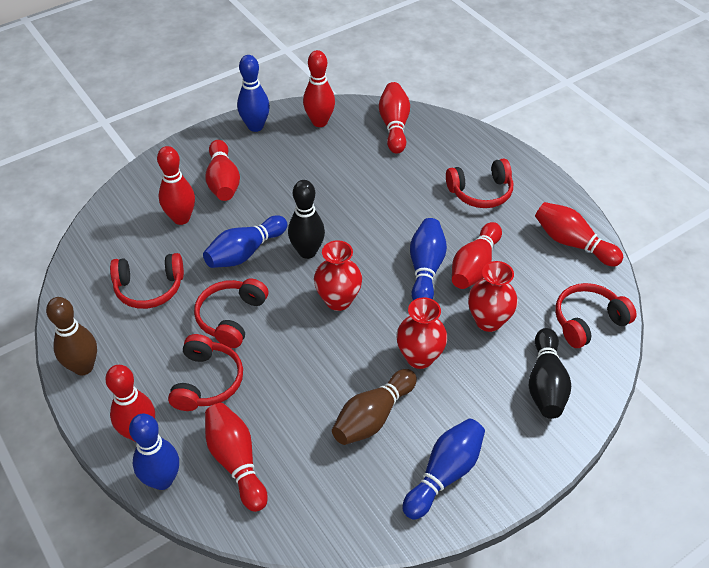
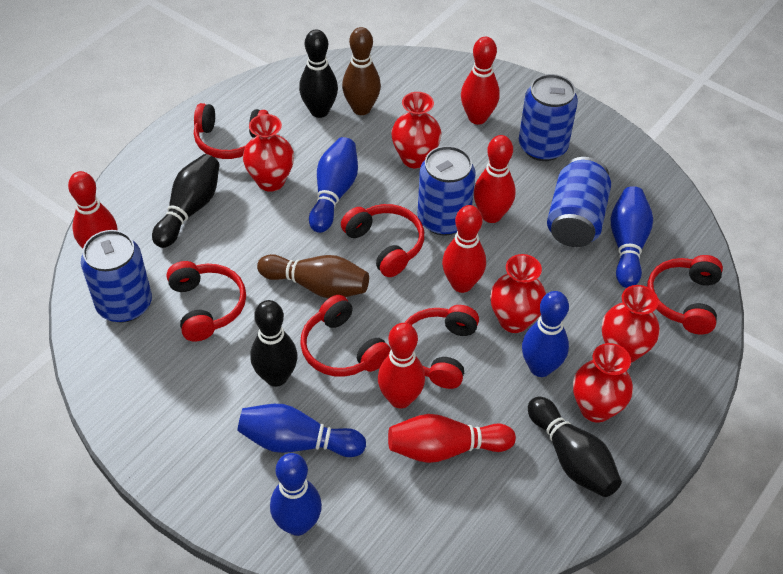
black bowling pin: 2 -> 4
blue can: 0 -> 4
red bowling pin: 8 -> 6
red headphones: 5 -> 6
red vase: 3 -> 5

